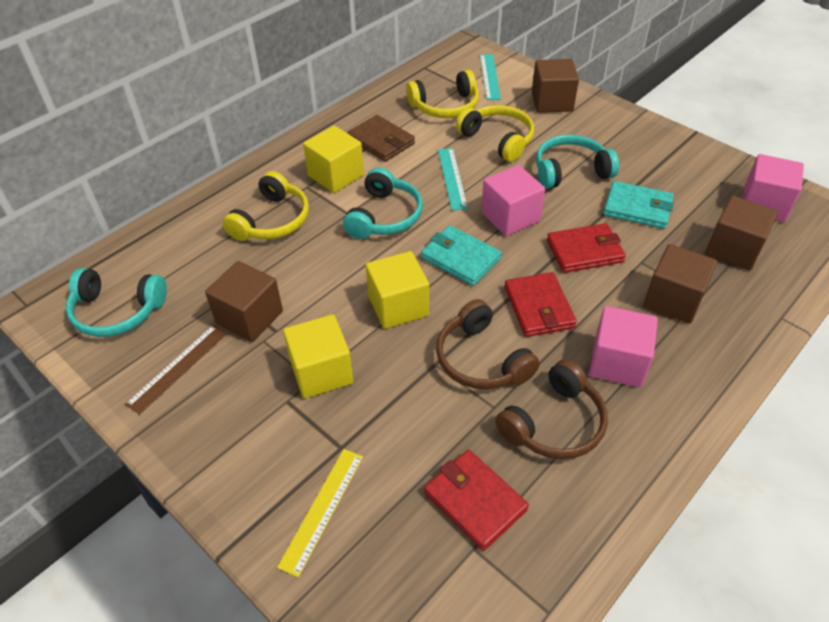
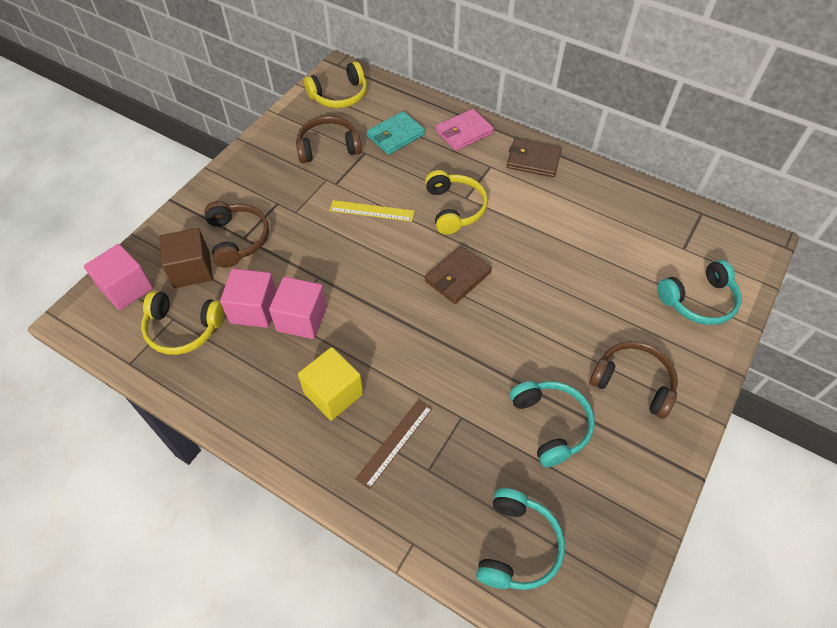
brown cube: 4 -> 1
brown headphones: 2 -> 3
brown wallet: 1 -> 2
pink wallet: 0 -> 1
red wallet: 3 -> 0
turquoise ruler: 2 -> 0
turquoise wallet: 2 -> 1
yellow cube: 3 -> 1

